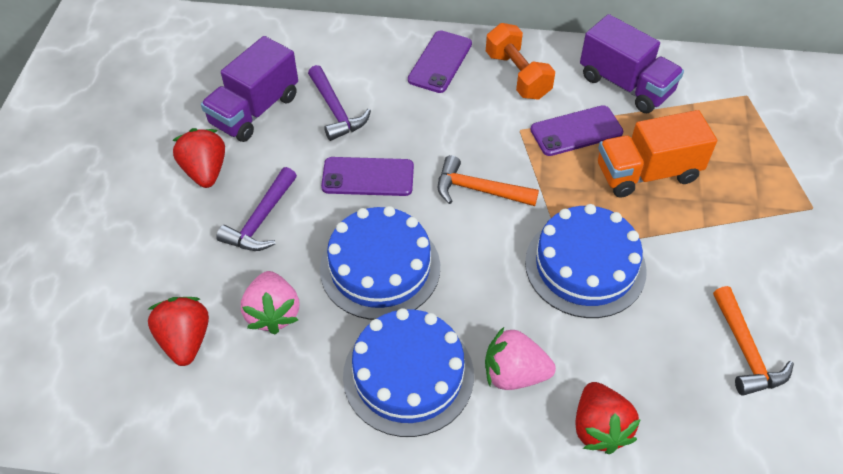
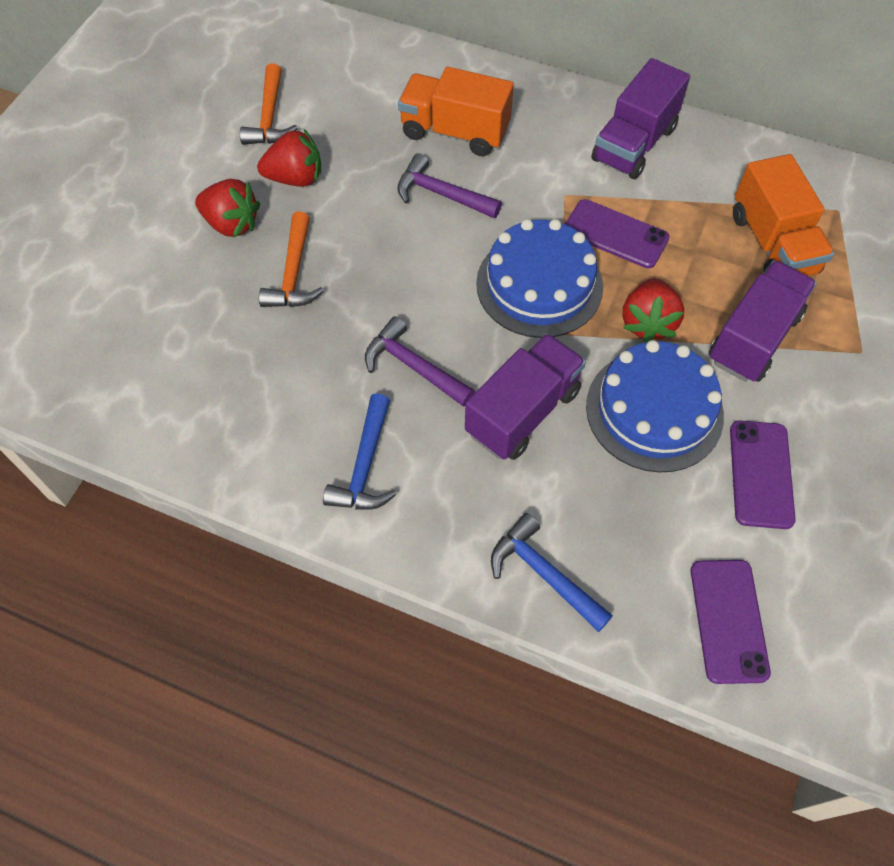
blue cake: 3 -> 2
blue hammer: 0 -> 2
orange dumbbell: 1 -> 0
orange truck: 1 -> 2
pink strawberry: 2 -> 0
purple truck: 2 -> 3

